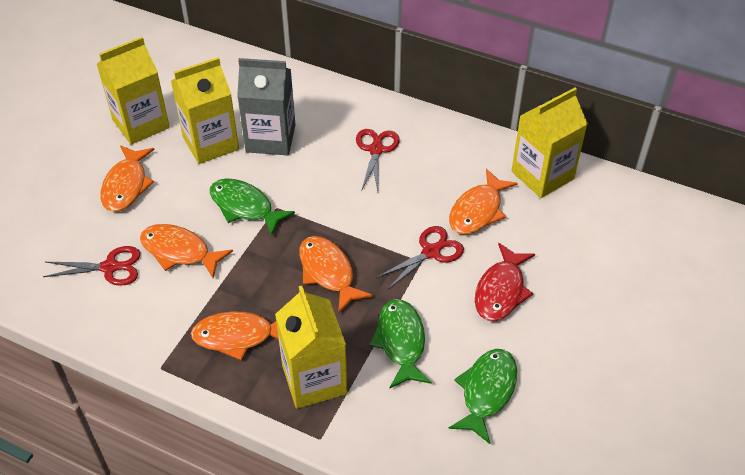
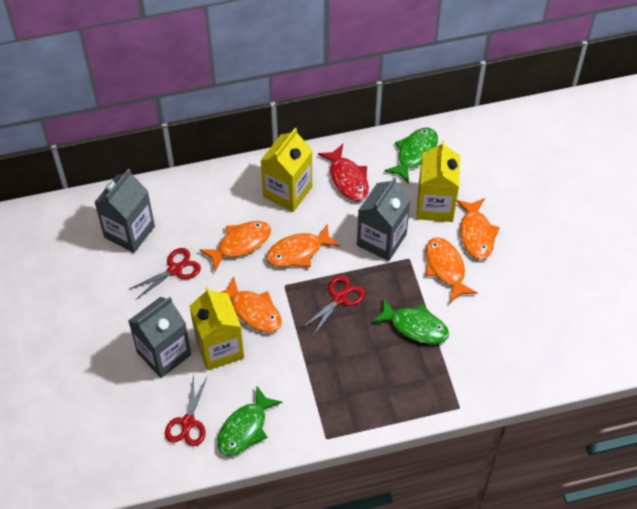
grey carton: 1 -> 3
yellow carton: 4 -> 3

